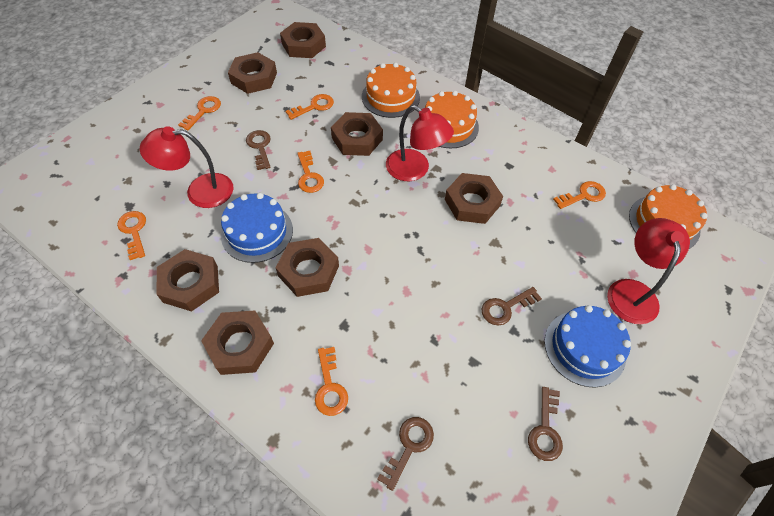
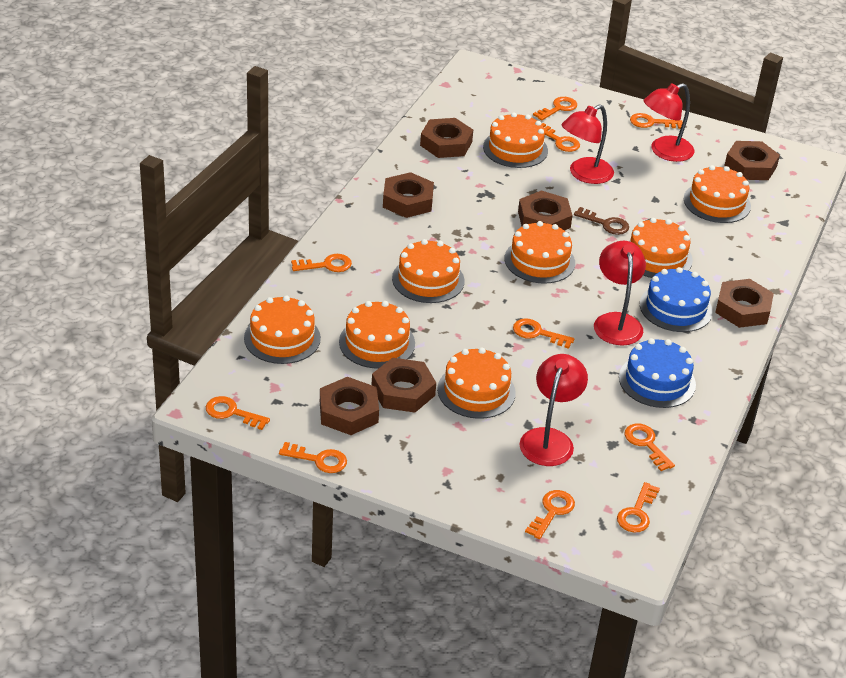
brown key: 4 -> 1
orange cake: 3 -> 8
orange key: 6 -> 10
red lamp: 3 -> 4

